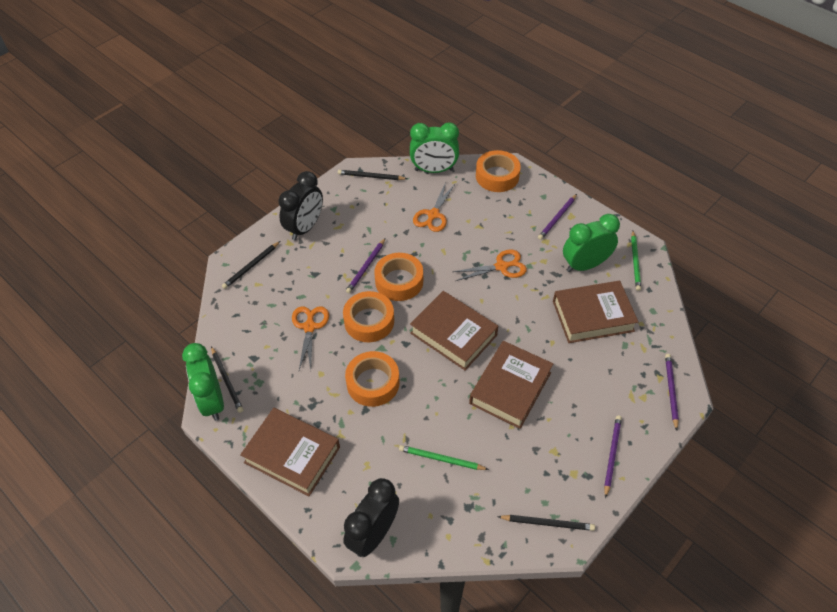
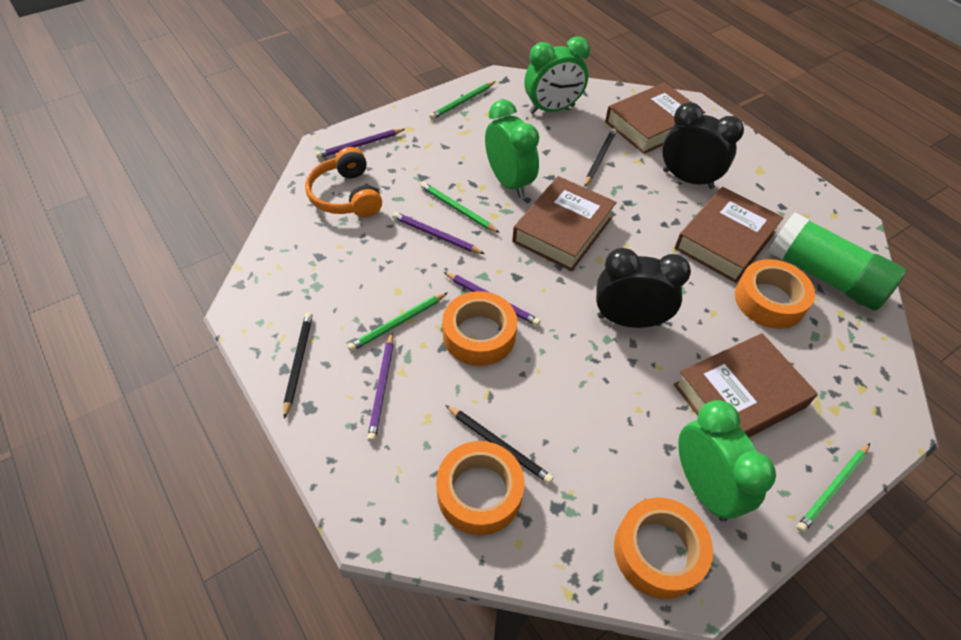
black pencil: 4 -> 3
green glue stick: 0 -> 1
green pencil: 2 -> 4
orange headphones: 0 -> 1
orange scissors: 3 -> 0

